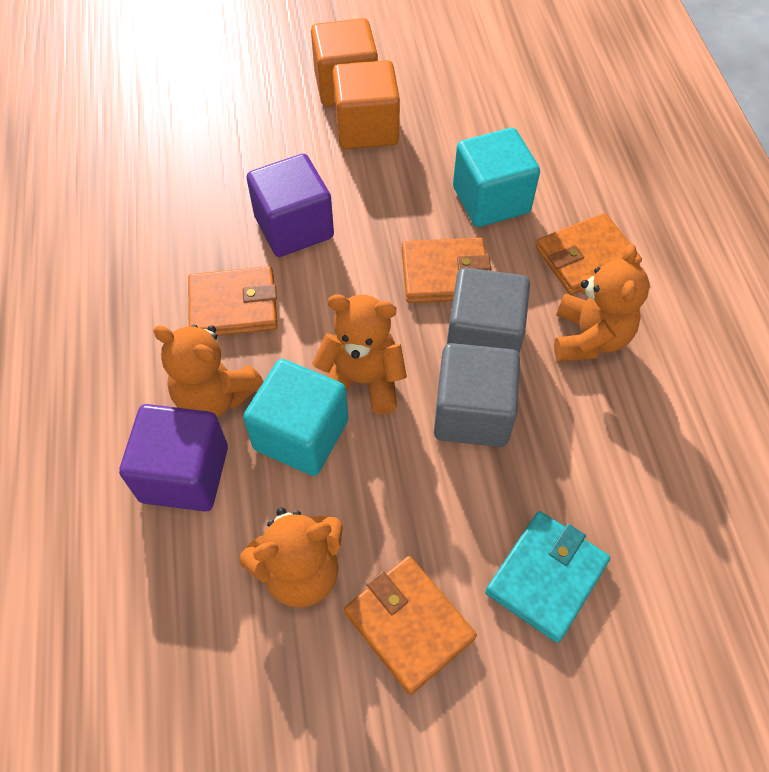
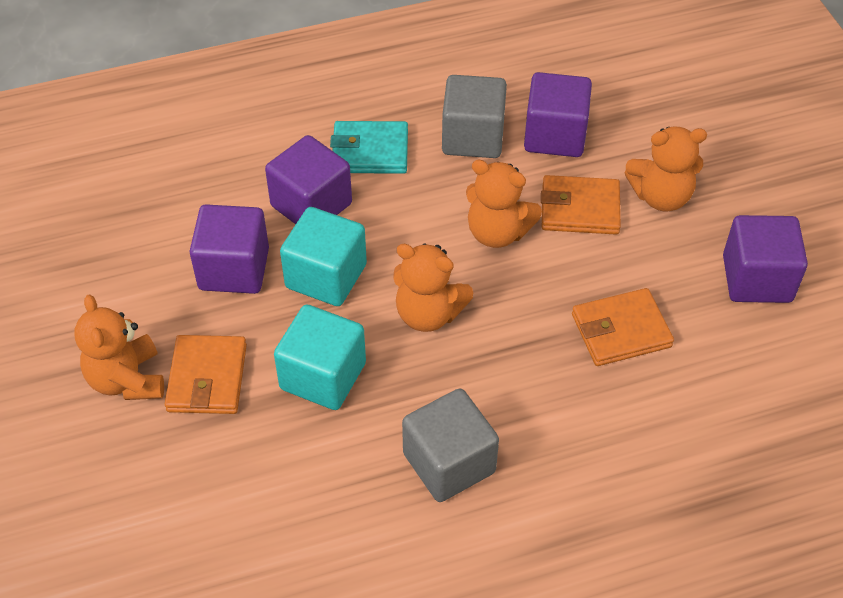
orange cube: 2 -> 0
orange wallet: 4 -> 3
purple cube: 2 -> 4

